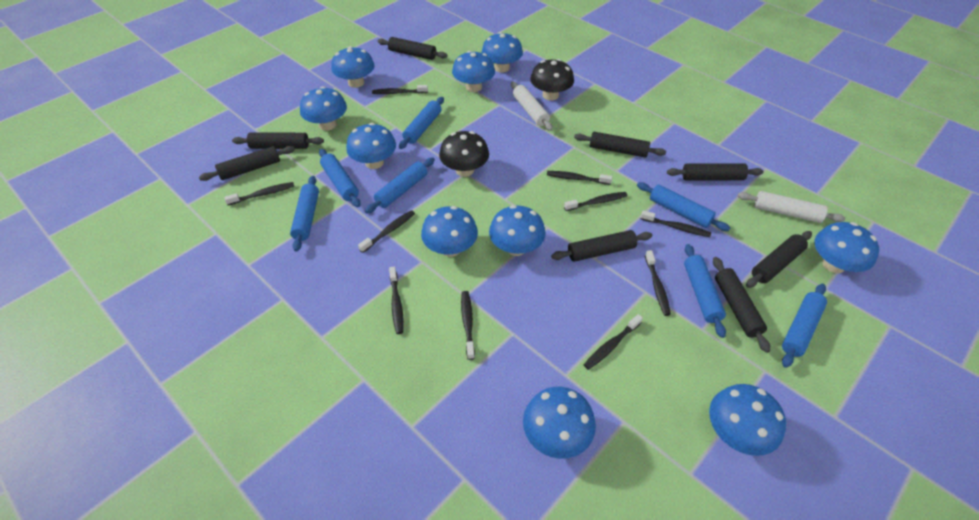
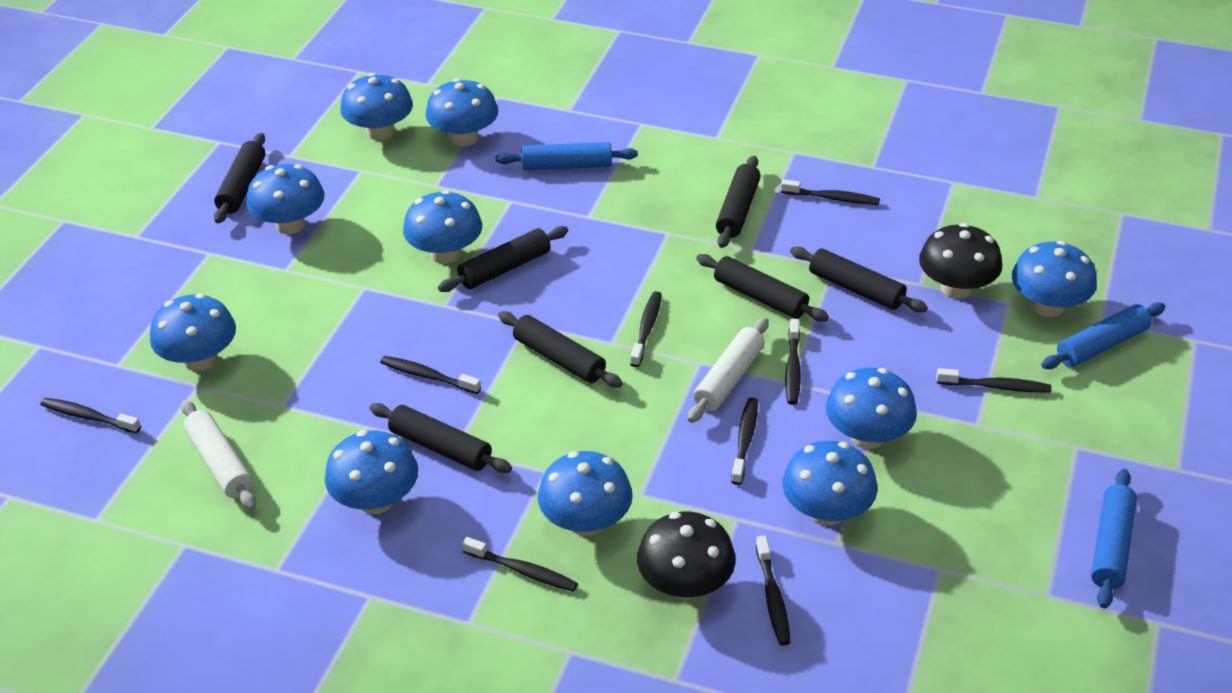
black rolling pin: 8 -> 7
black toothbrush: 10 -> 9
blue rolling pin: 7 -> 3

